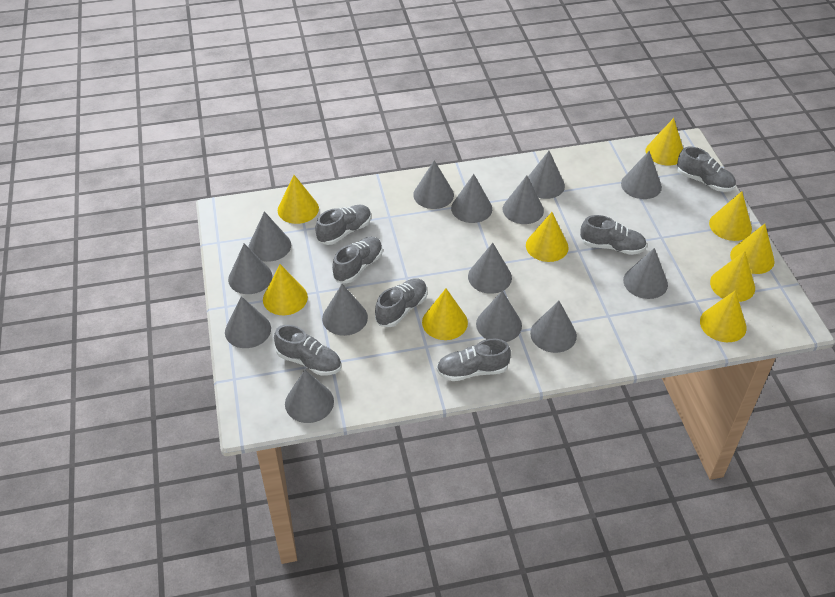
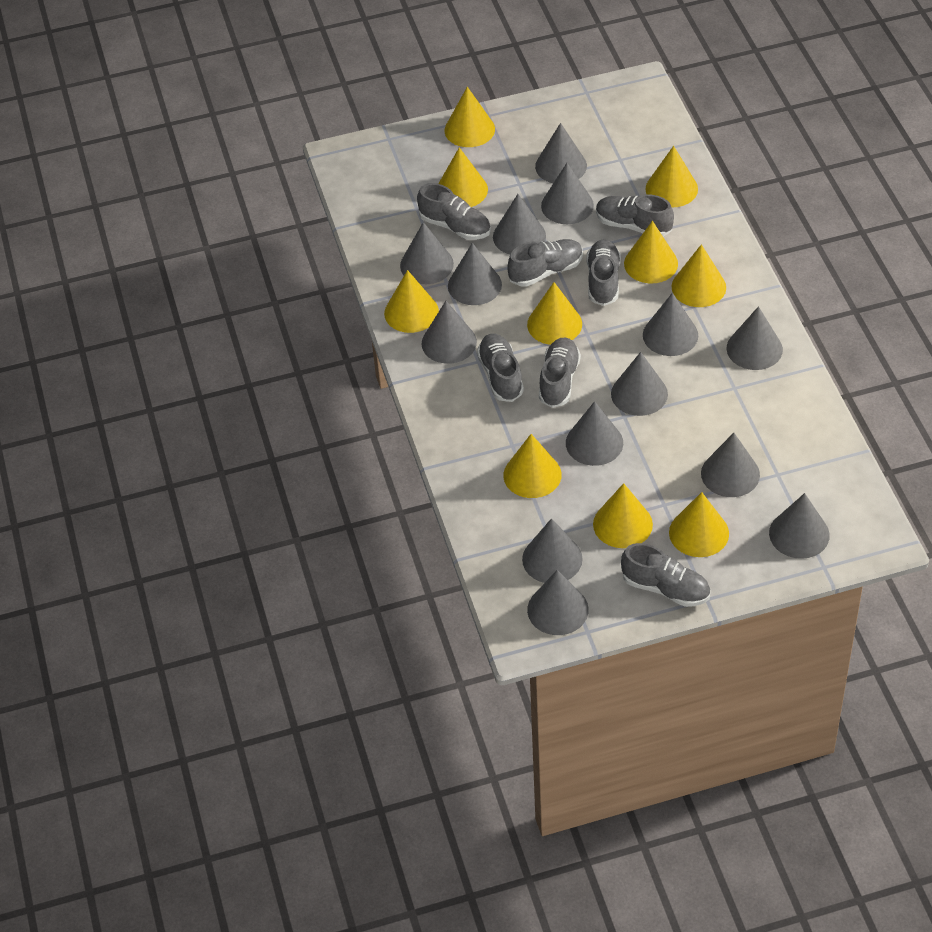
yellow cone: 9 -> 10

